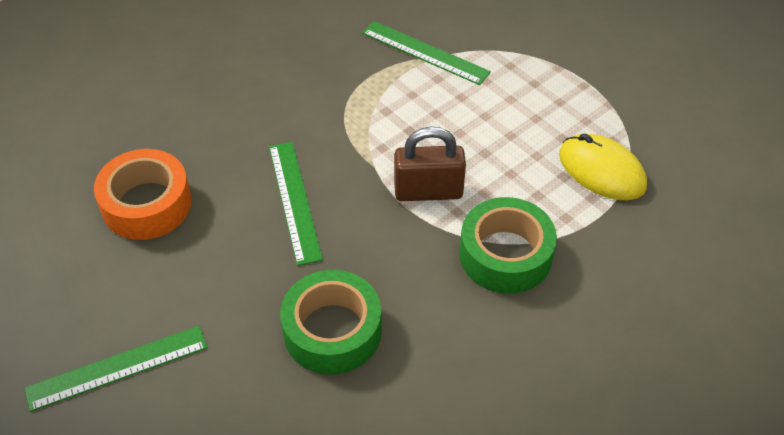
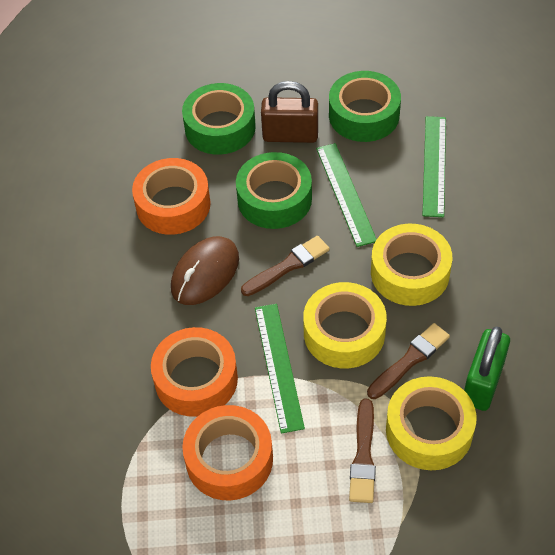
brown brush: 0 -> 3
brown mouse: 0 -> 1
green padlock: 0 -> 1
green tape: 2 -> 3
orange tape: 1 -> 3
yellow mouse: 1 -> 0
yellow tape: 0 -> 3

